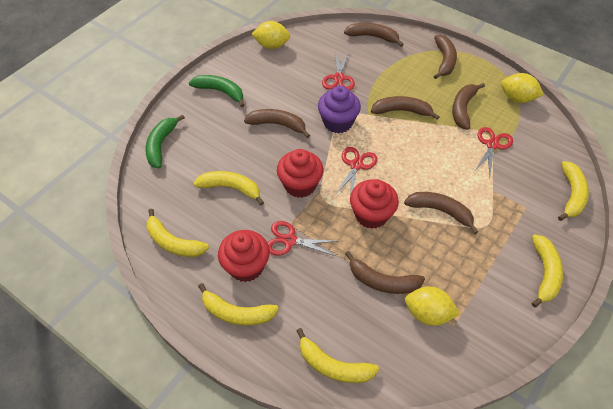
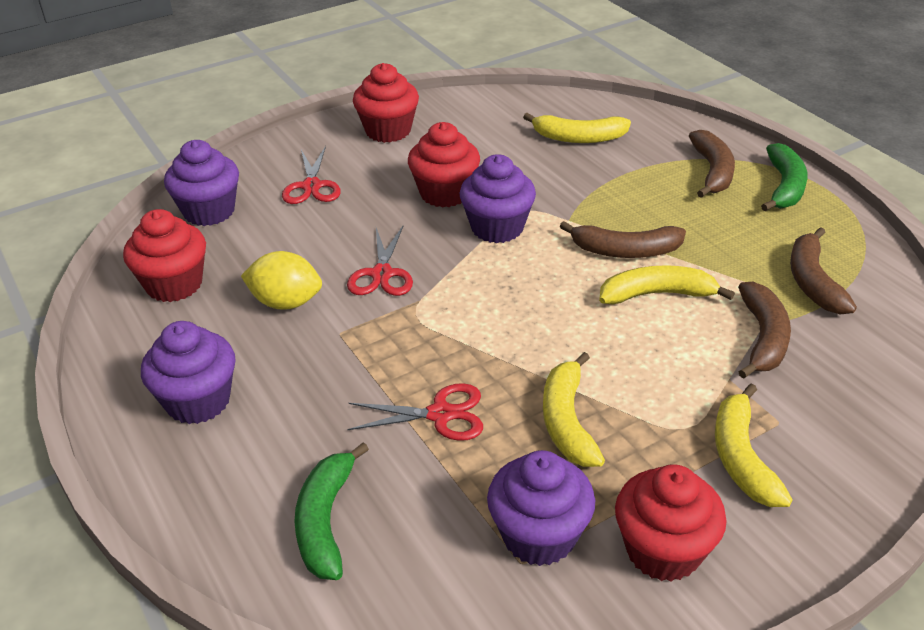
brown banana: 7 -> 4
purple cupcake: 1 -> 4
red cupcake: 3 -> 4
red scissors: 4 -> 3
yellow banana: 6 -> 4
yellow lemon: 3 -> 1

